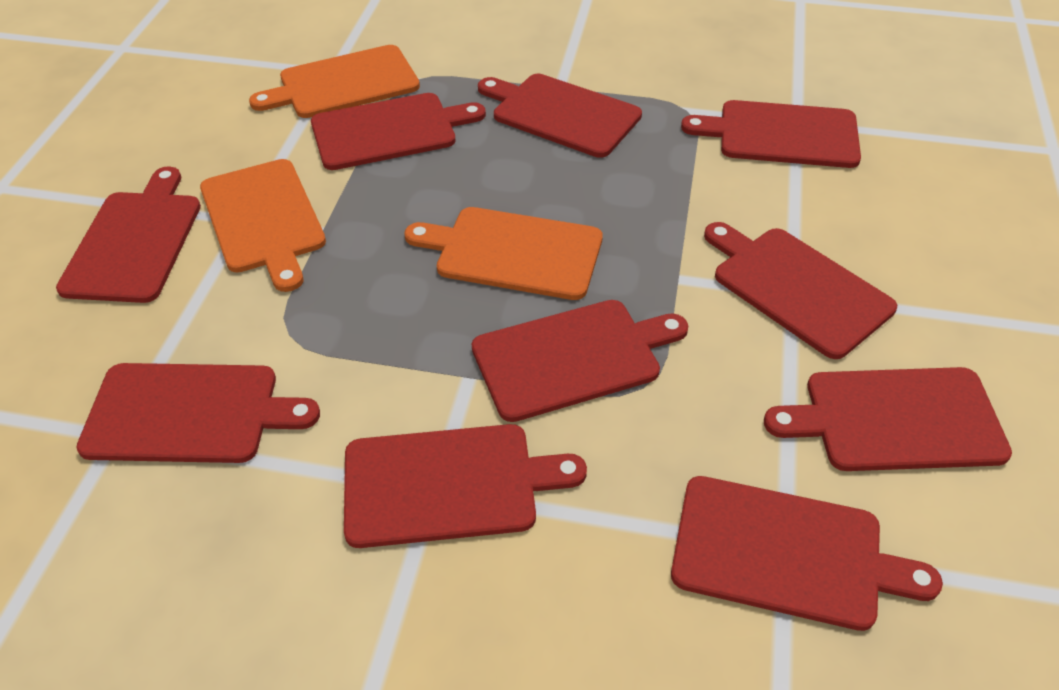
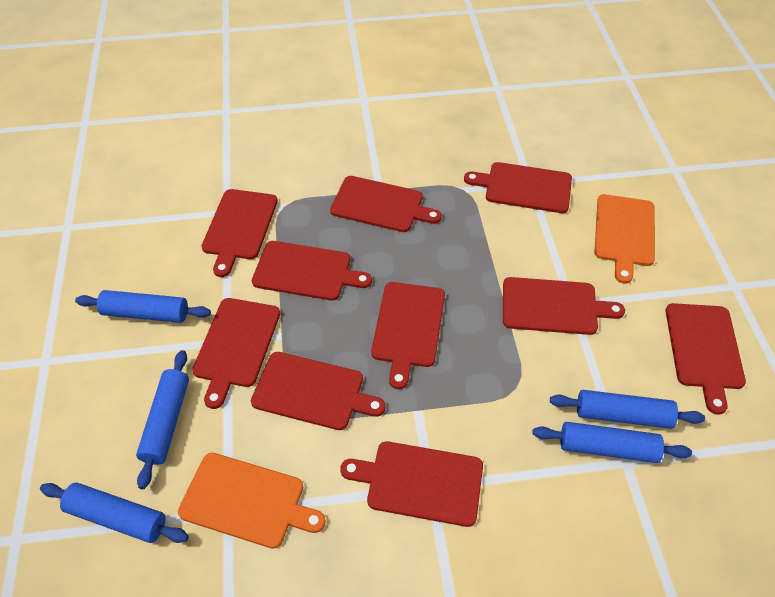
blue rolling pin: 0 -> 5
orange cutting board: 3 -> 2

